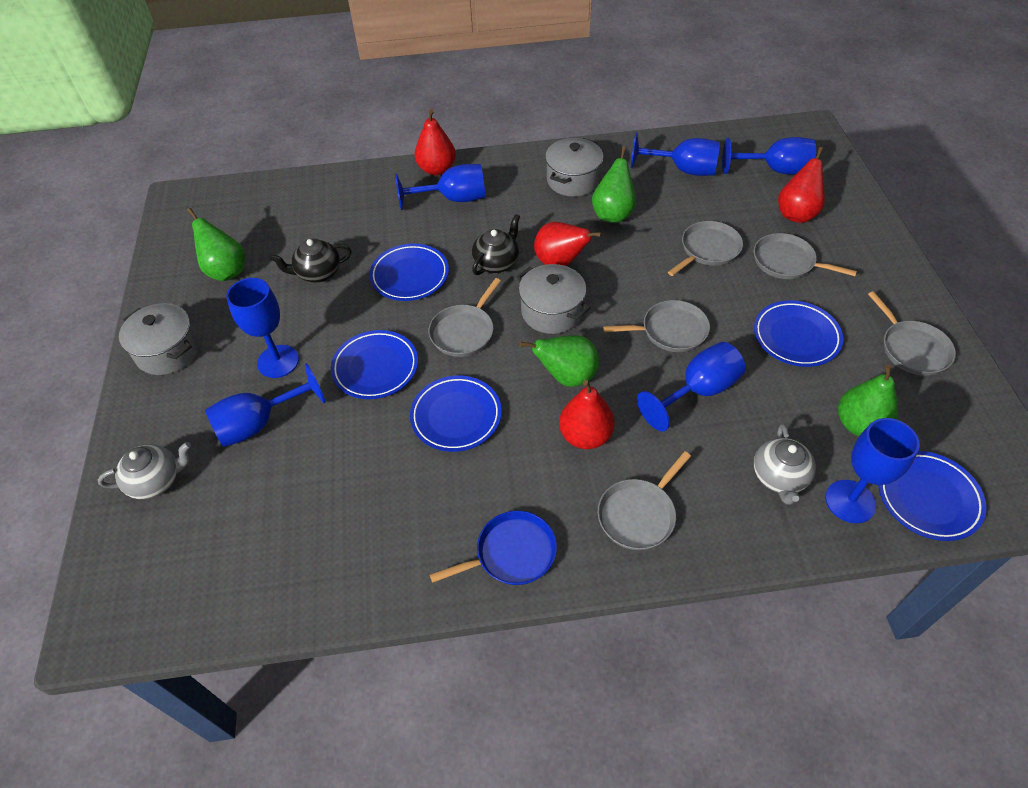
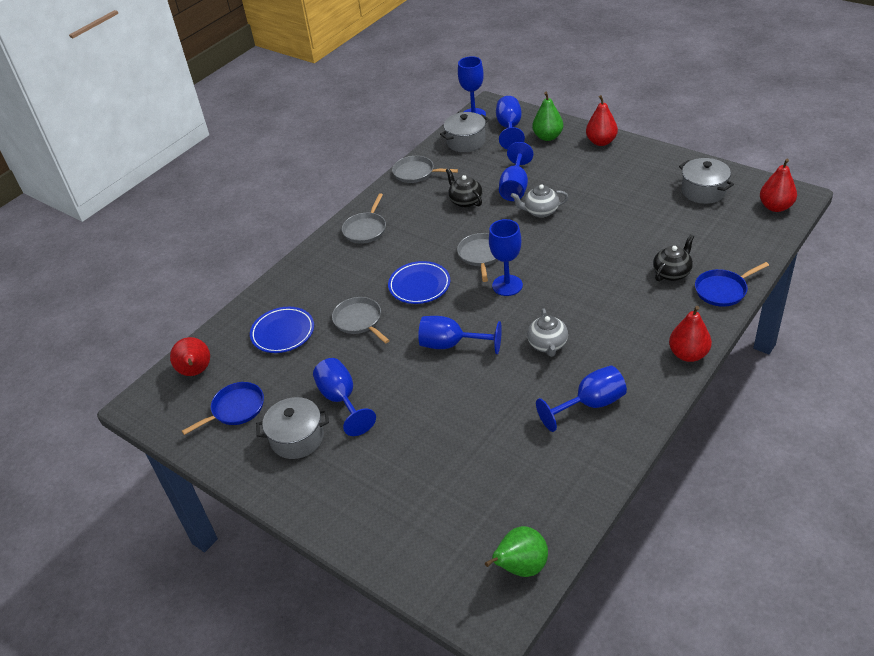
blue pan: 1 -> 2
blue plate: 5 -> 2
green pear: 4 -> 2
grey pan: 6 -> 4

